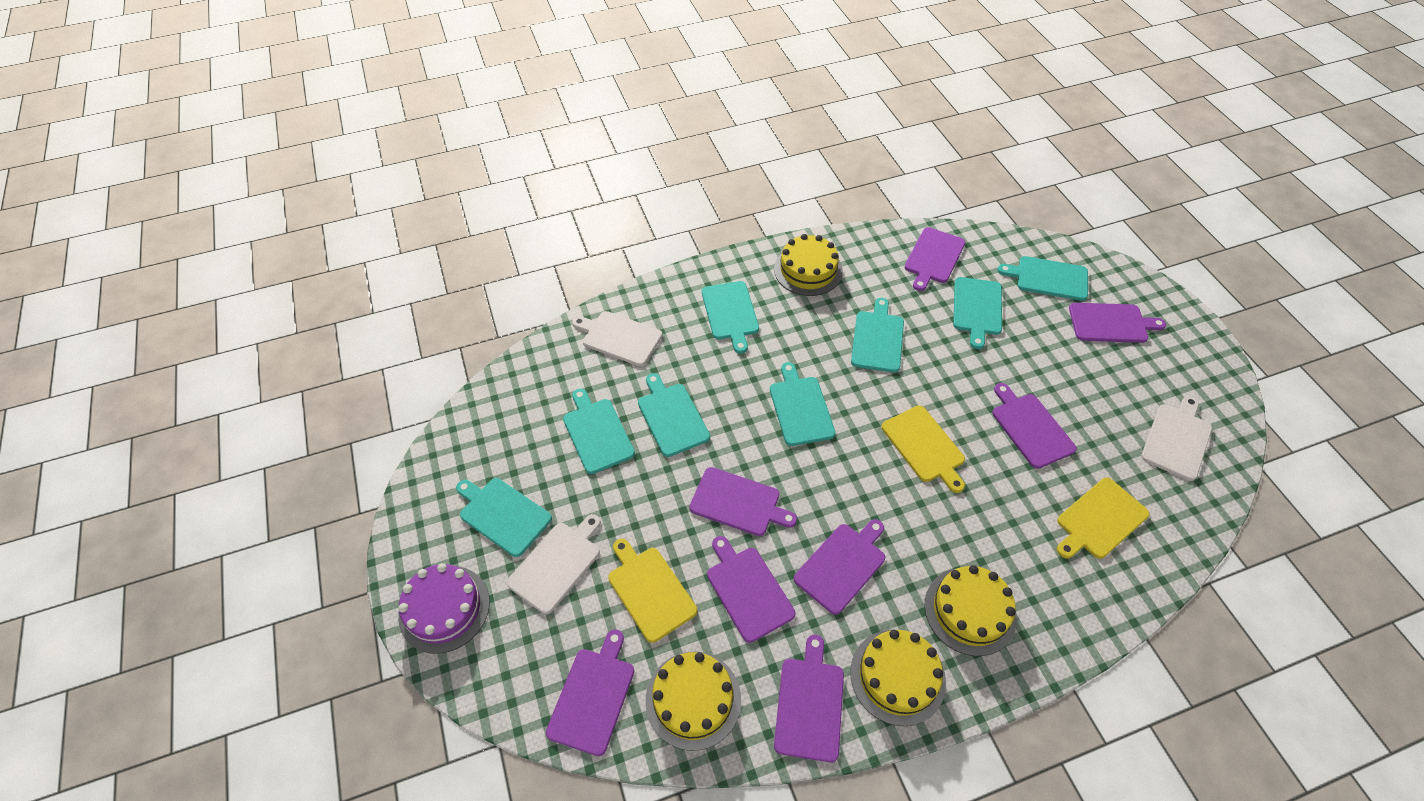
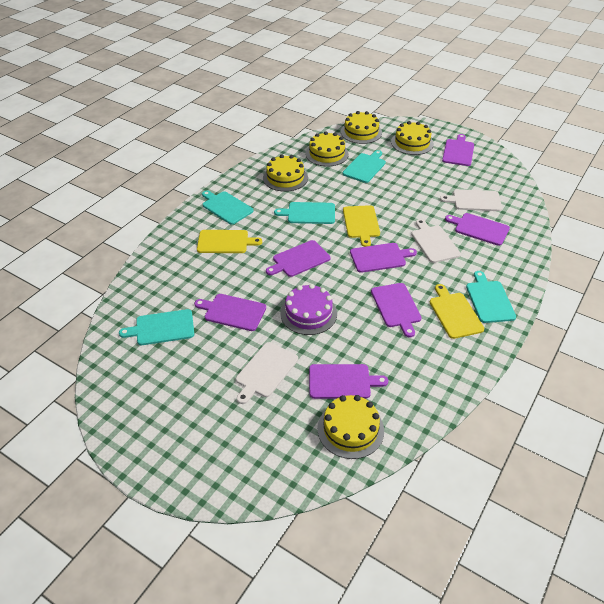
purple cutting board: 8 -> 7
turquoise cutting board: 8 -> 5
yellow cake: 4 -> 5

